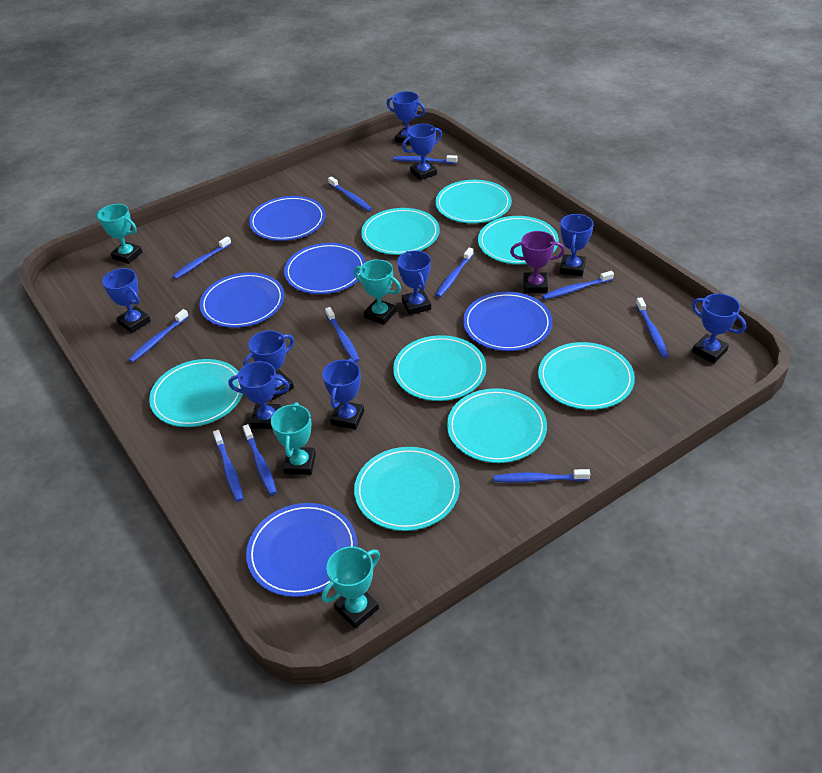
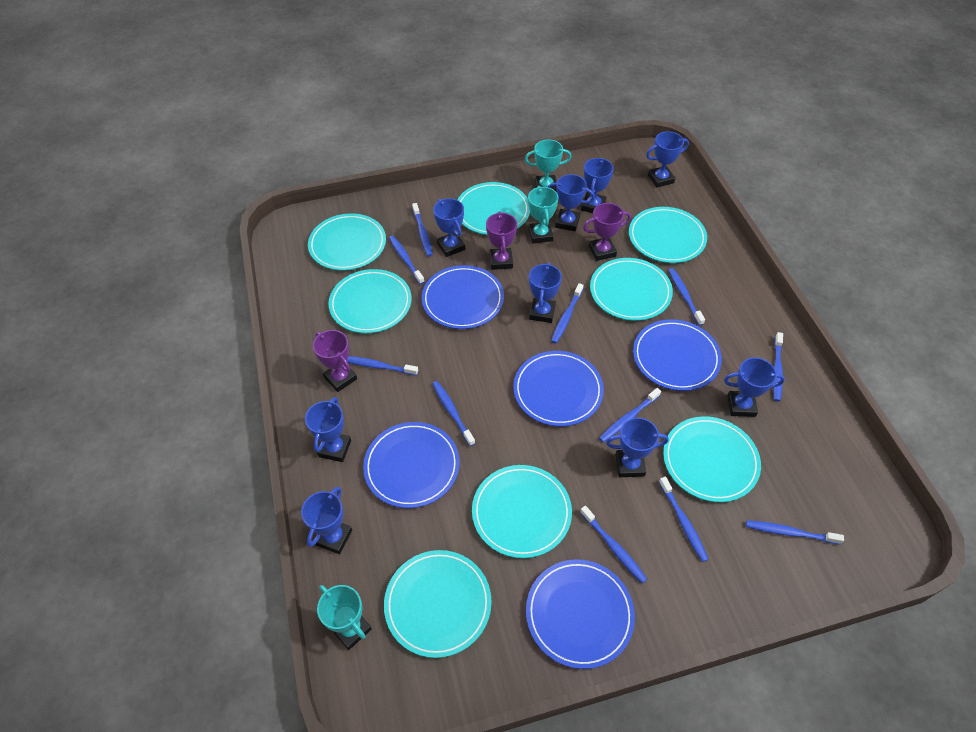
purple trophy: 1 -> 3
turquoise trophy: 4 -> 3

